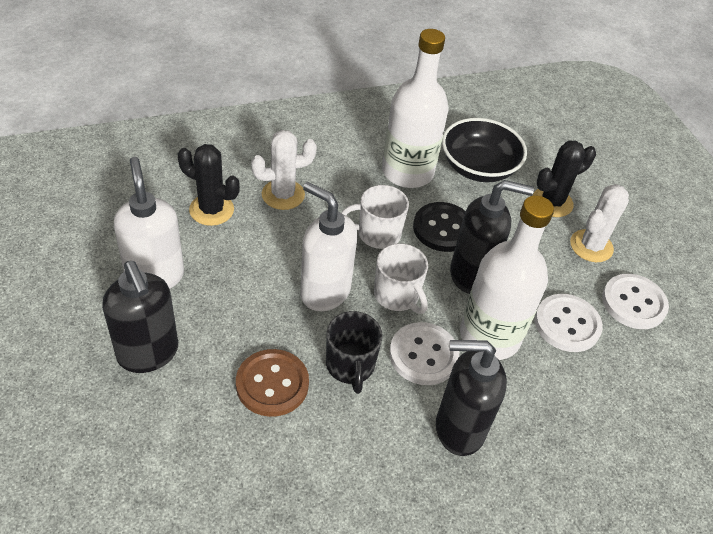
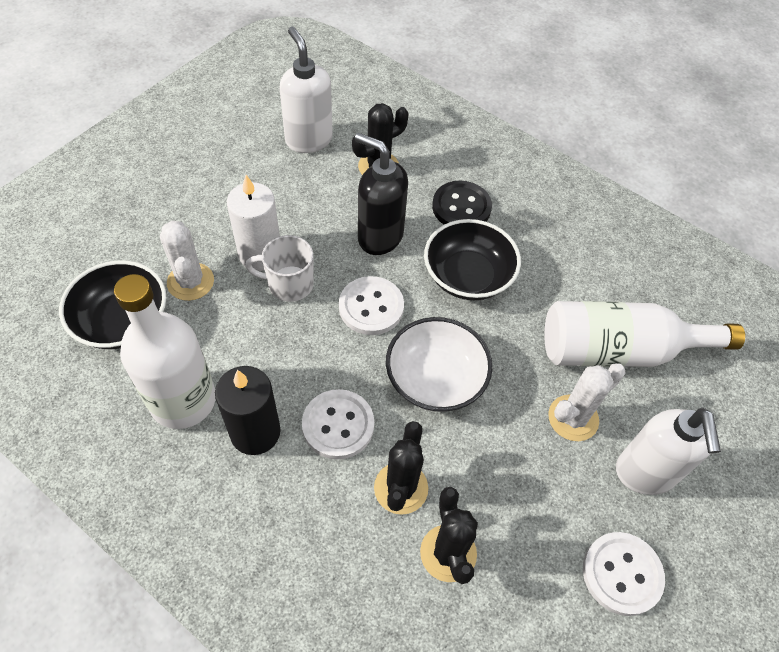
black bowl: 1 -> 2
black cactus: 2 -> 3
black candle: 0 -> 1
black mug: 1 -> 0
black soap dispenser: 3 -> 1
brown button: 1 -> 0
white bowl: 0 -> 1
white candle: 0 -> 1
white mug: 2 -> 1

